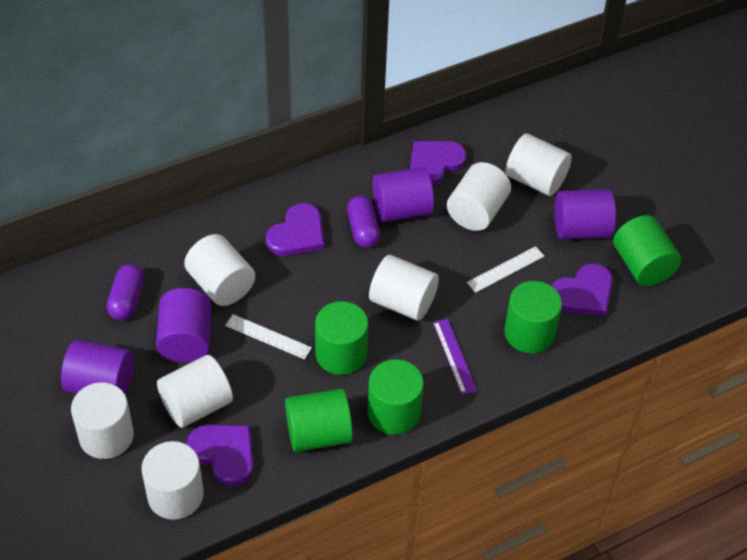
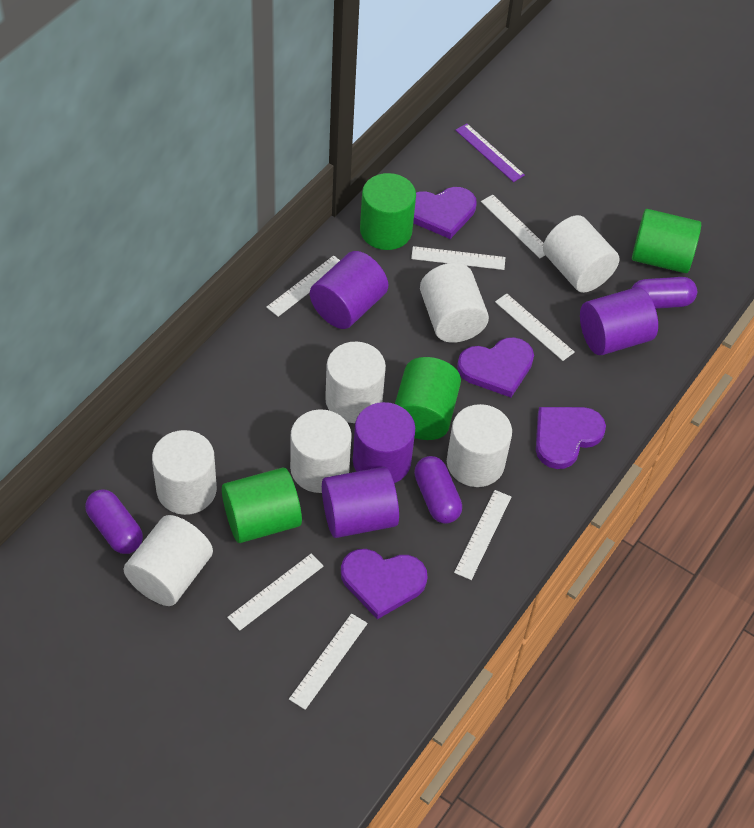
green cylinder: 5 -> 4
purple capsule: 2 -> 3
white ruler: 2 -> 7

